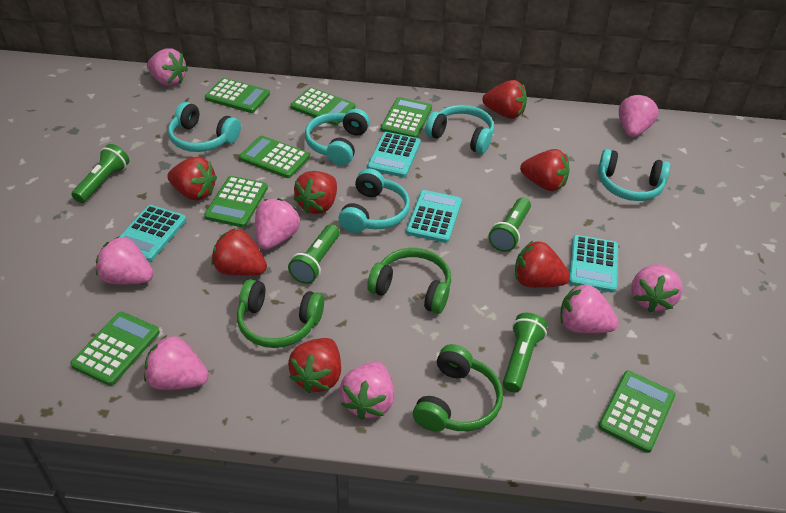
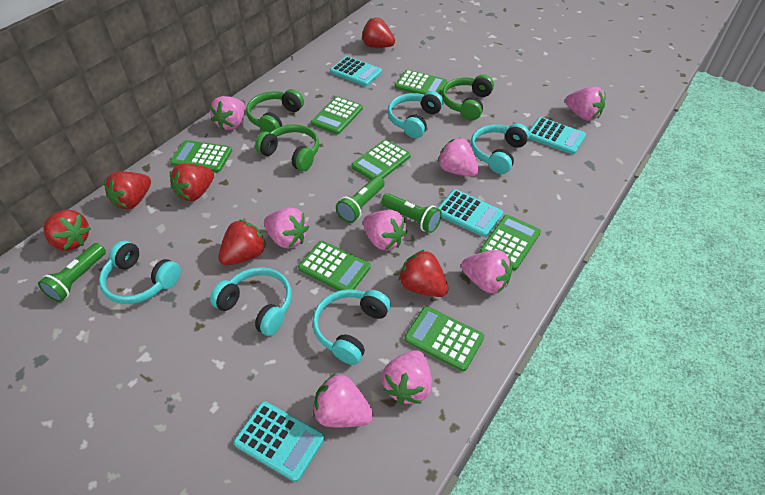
green flashlight: 4 -> 3
red strawberry: 7 -> 6

